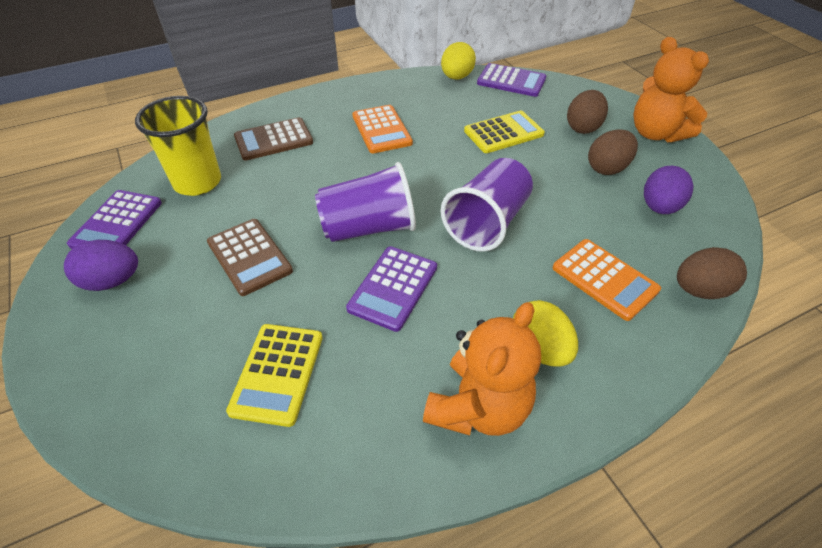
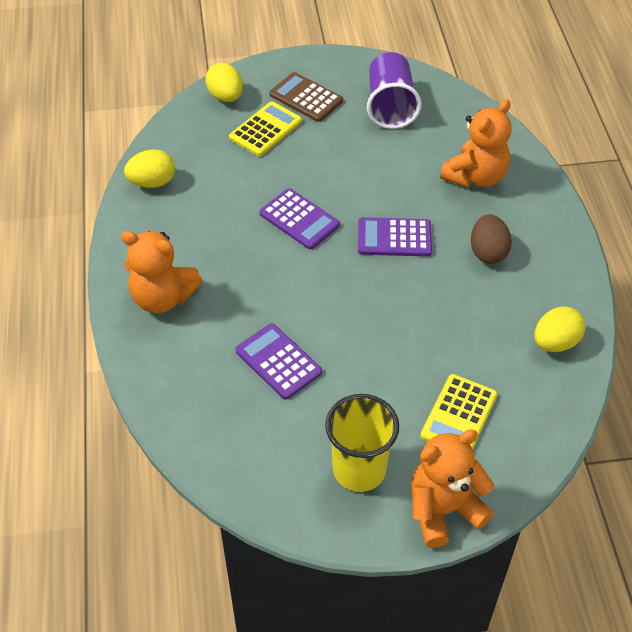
brown calculator: 2 -> 1
brown egg: 3 -> 1
orange calculator: 2 -> 0
orange teddy bear: 2 -> 3
purple cup: 2 -> 1
purple egg: 2 -> 0
yellow egg: 2 -> 3

